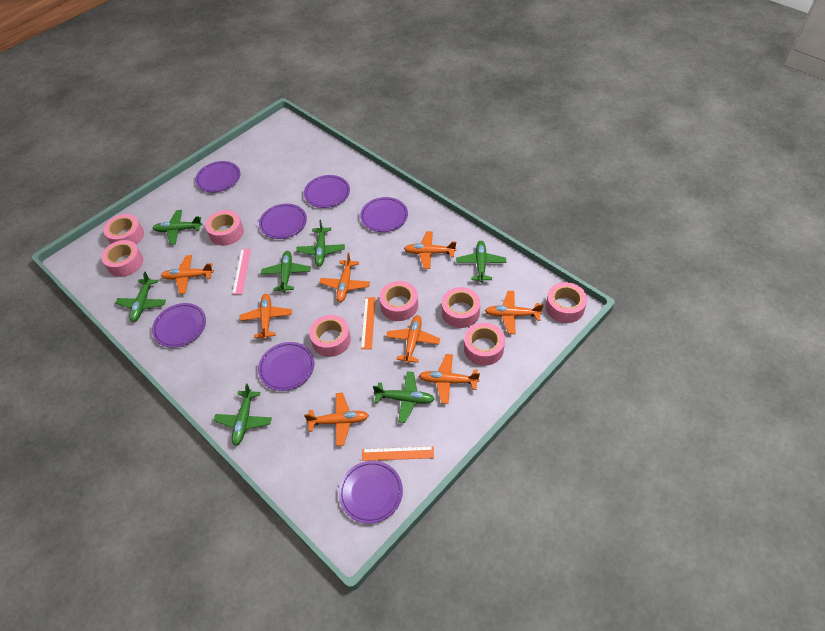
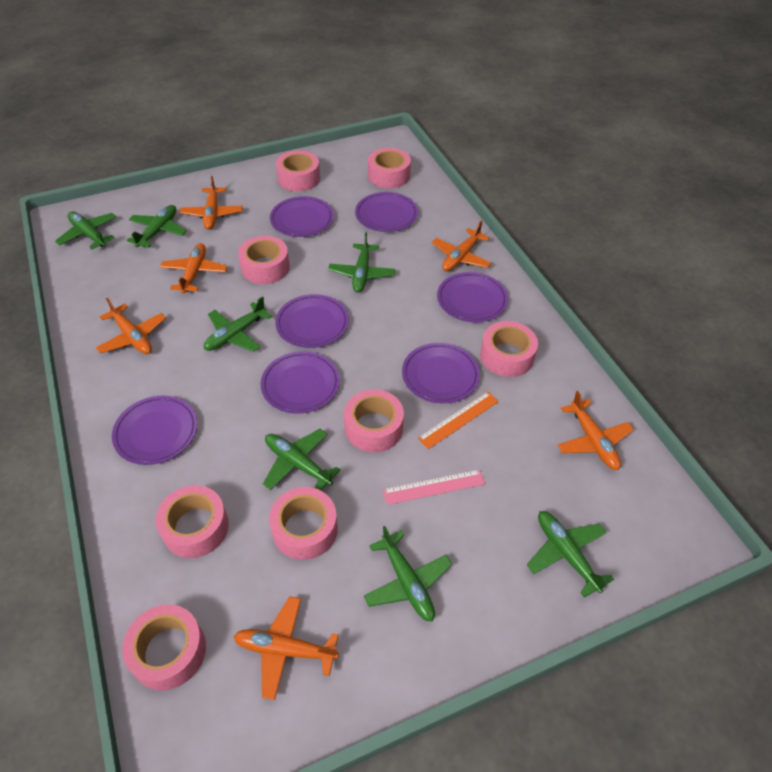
orange plane: 8 -> 6
orange ruler: 2 -> 1

